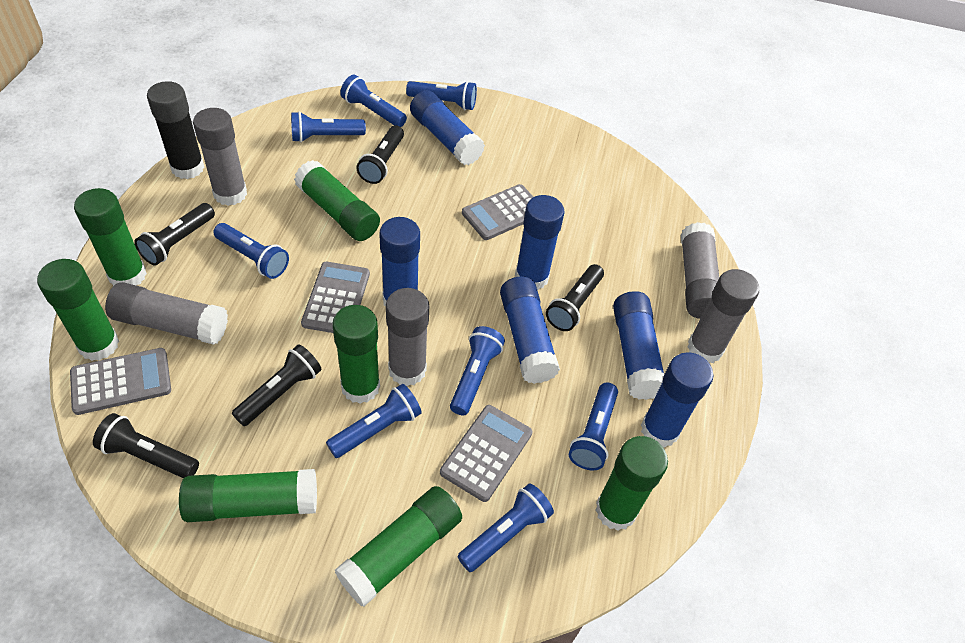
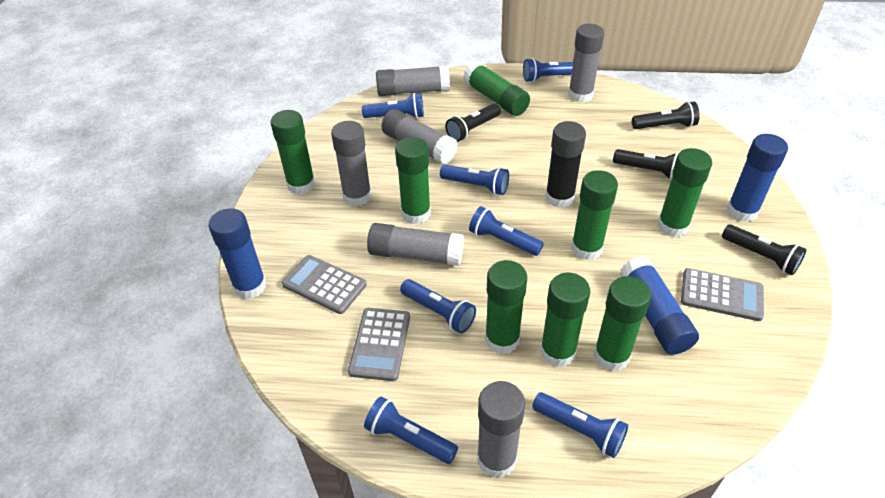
black flashlight: 5 -> 4
blue flashlight: 8 -> 7
blue glue stick: 6 -> 3
green glue stick: 7 -> 8
grey calculator: 4 -> 3
grey glue stick: 5 -> 6

